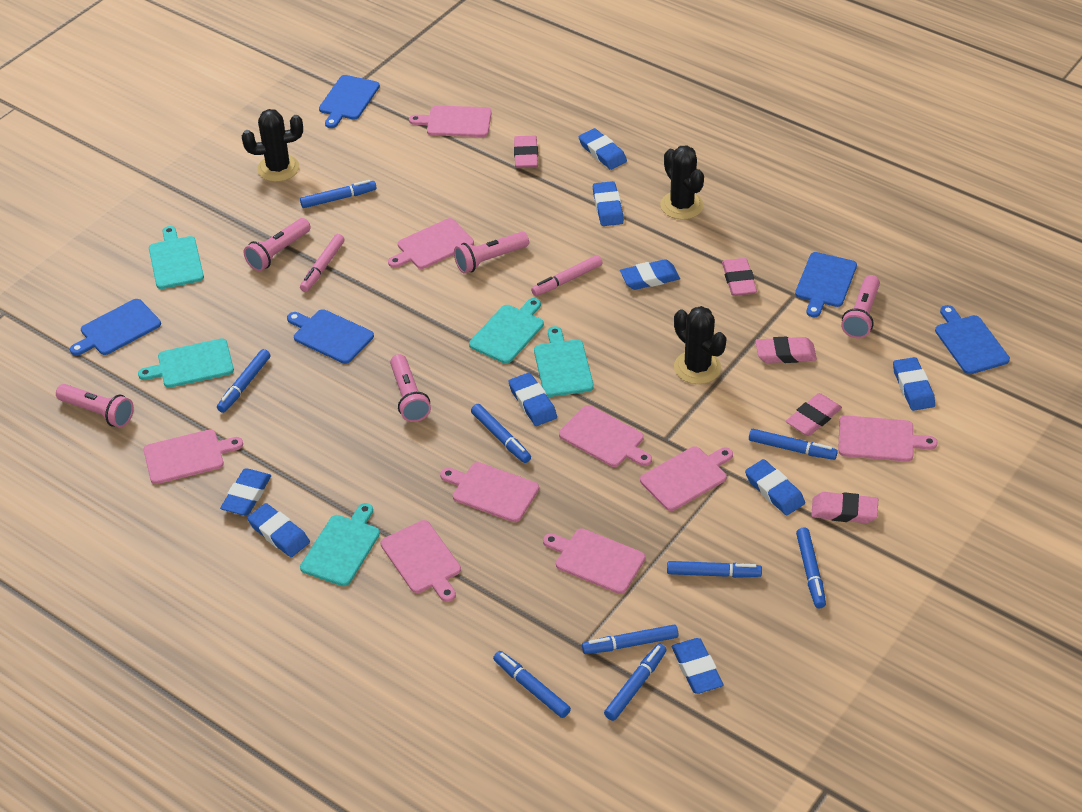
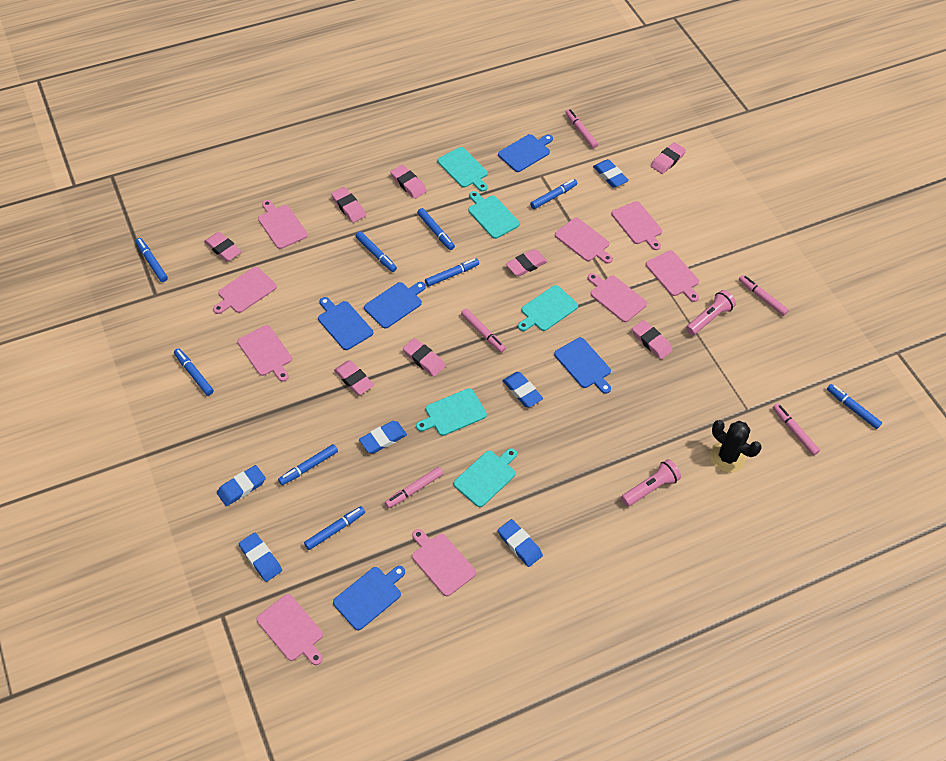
black cactus: 3 -> 1
blue eraser: 9 -> 6
pink eraser: 5 -> 8
pink flashlight: 5 -> 2
pink marker: 2 -> 5

